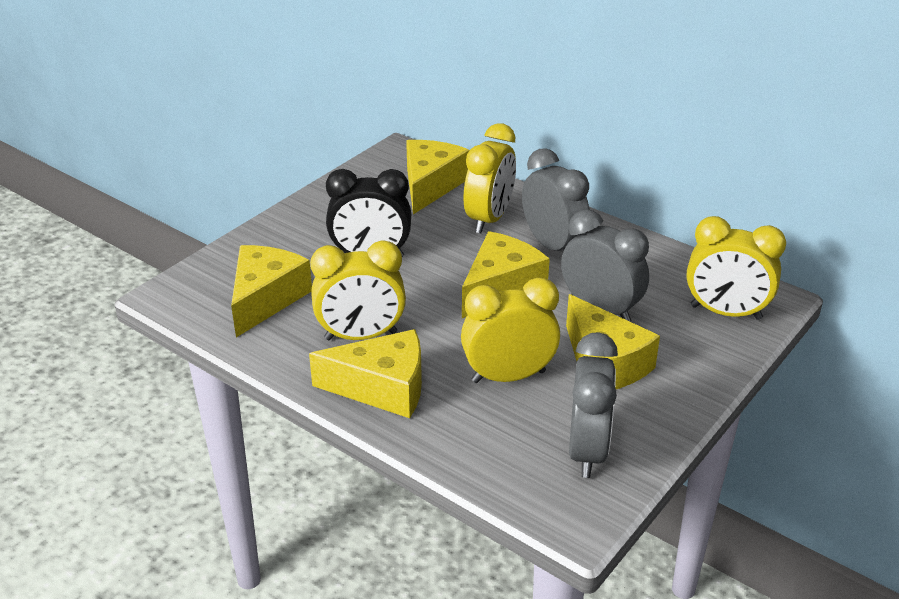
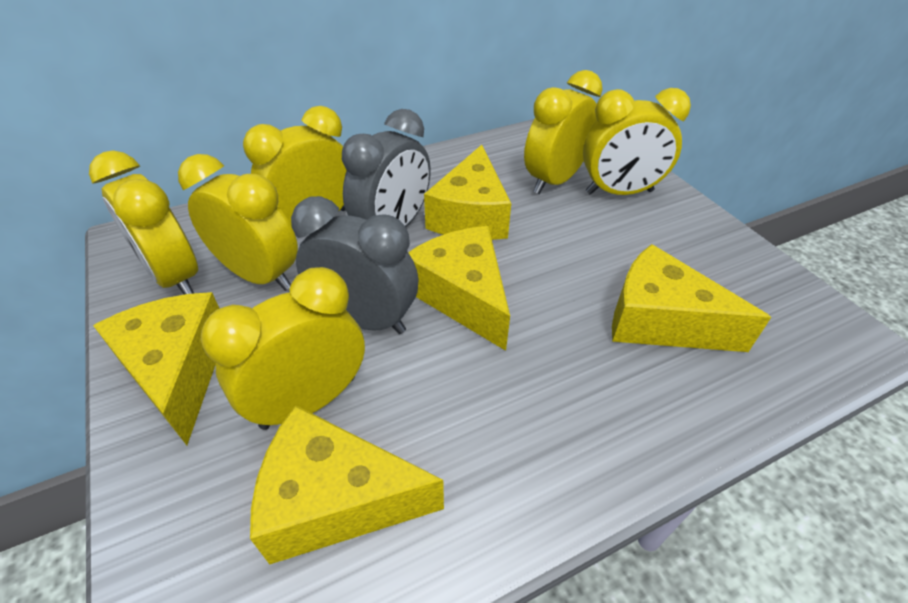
black clock: 1 -> 0
grey clock: 3 -> 2
yellow clock: 4 -> 6

